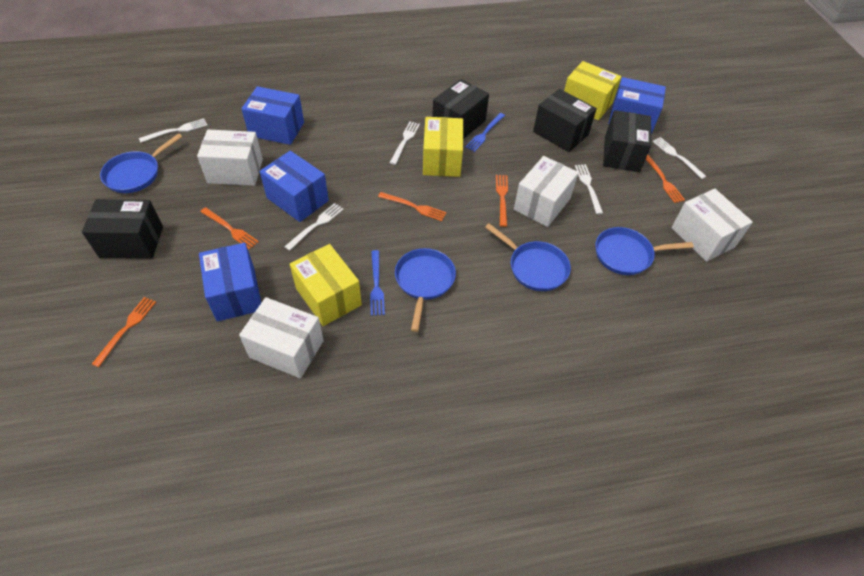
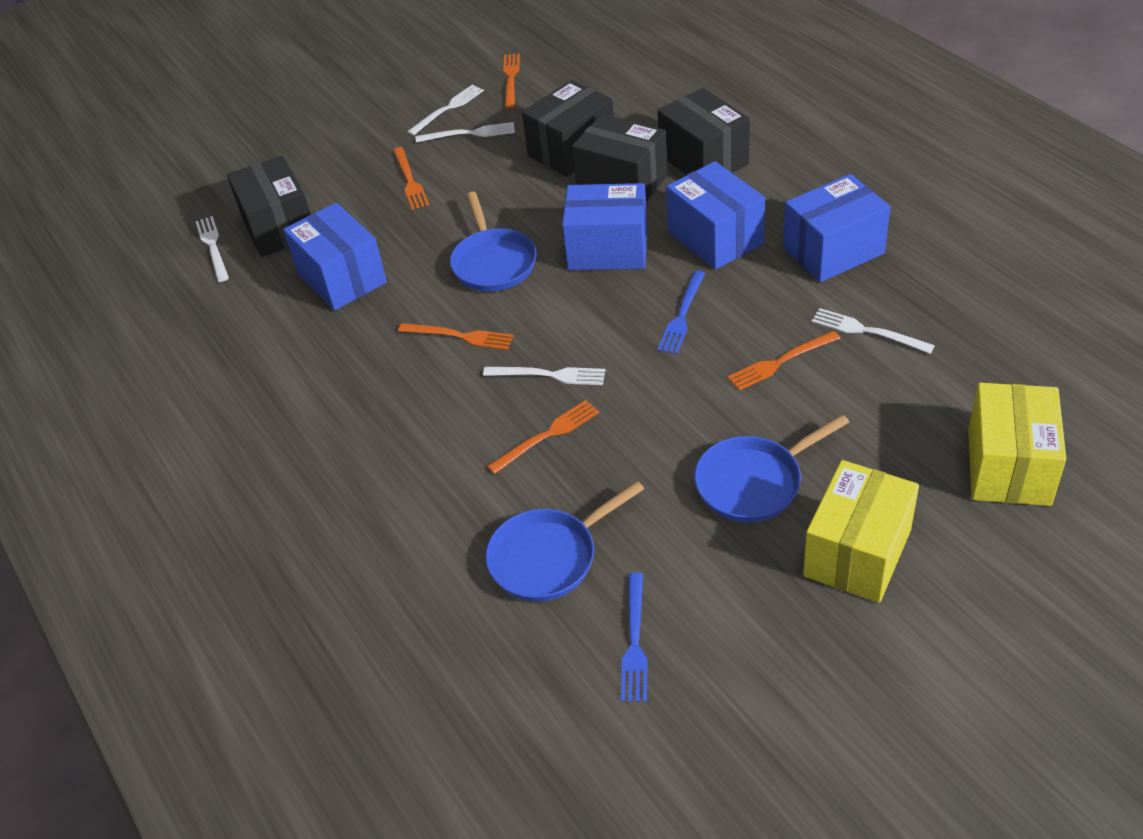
blue pan: 4 -> 3
white box: 4 -> 0
yellow box: 3 -> 2

